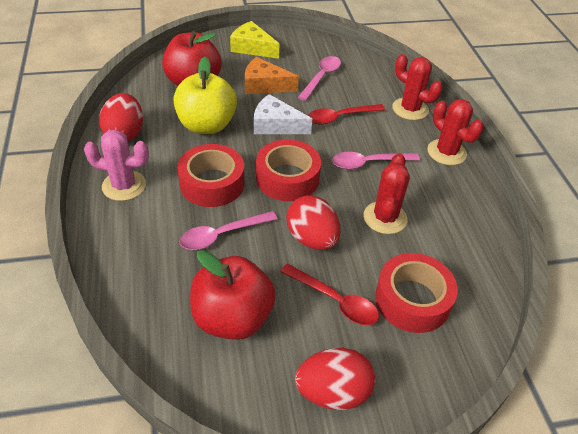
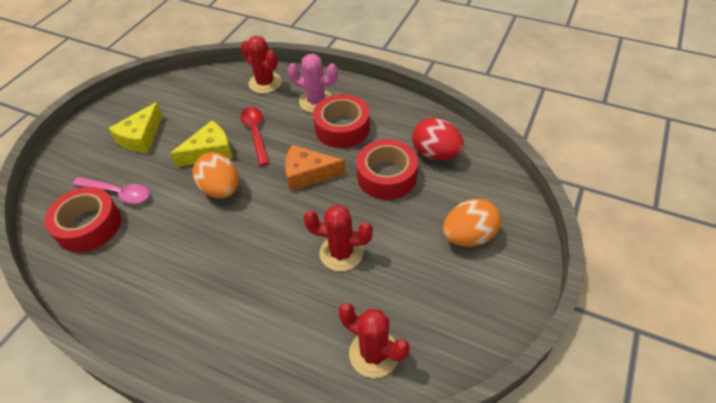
orange egg: 0 -> 2
pink spoon: 3 -> 1
red apple: 2 -> 0
red egg: 3 -> 1
red spoon: 2 -> 1
white cheese: 1 -> 0
yellow apple: 1 -> 0
yellow cheese: 1 -> 2

